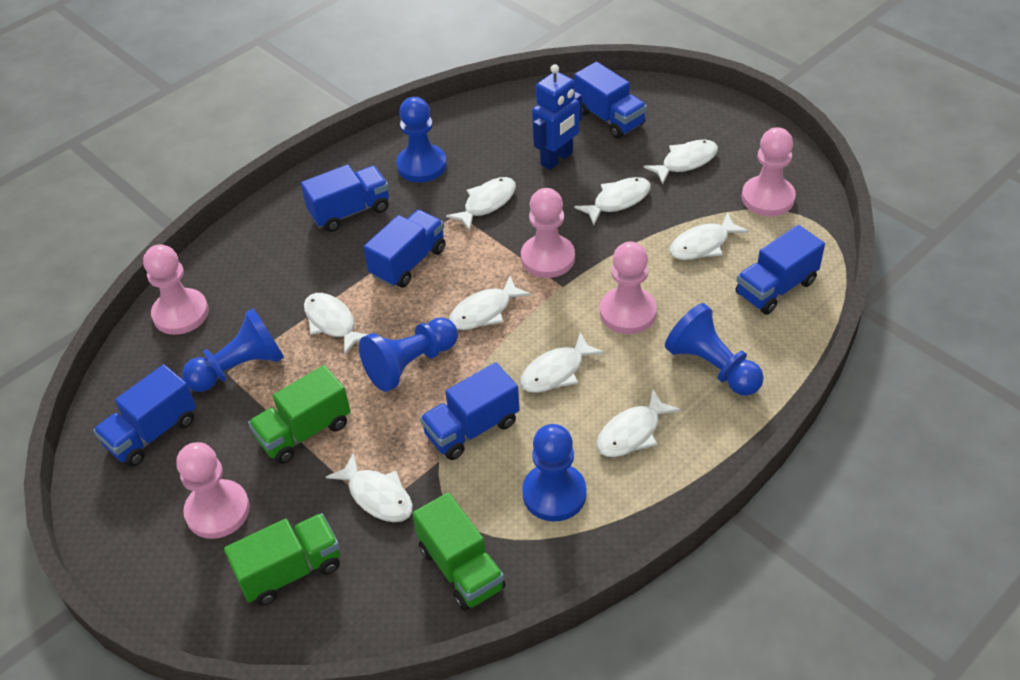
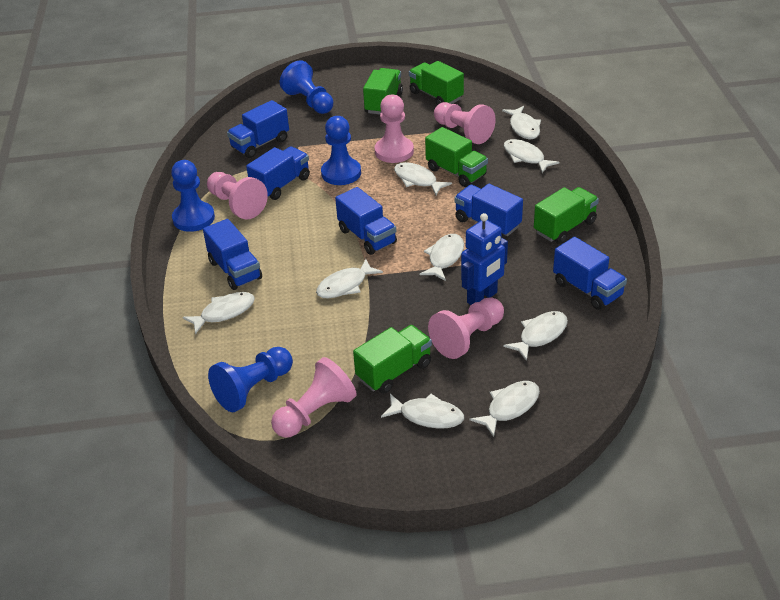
blue pawn: 5 -> 4
green truck: 3 -> 5

